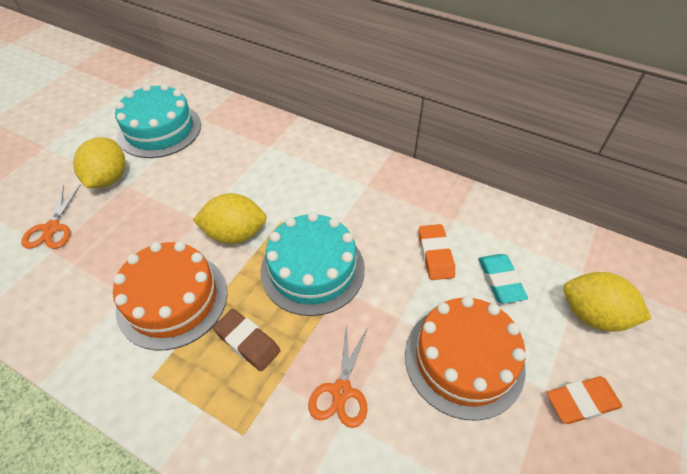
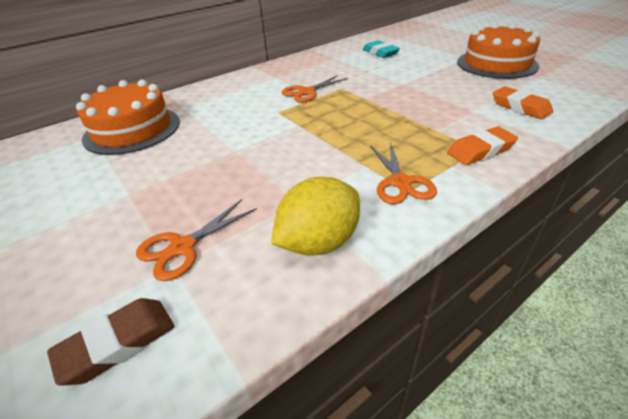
orange scissors: 2 -> 3
turquoise cake: 2 -> 0
yellow lemon: 3 -> 1

